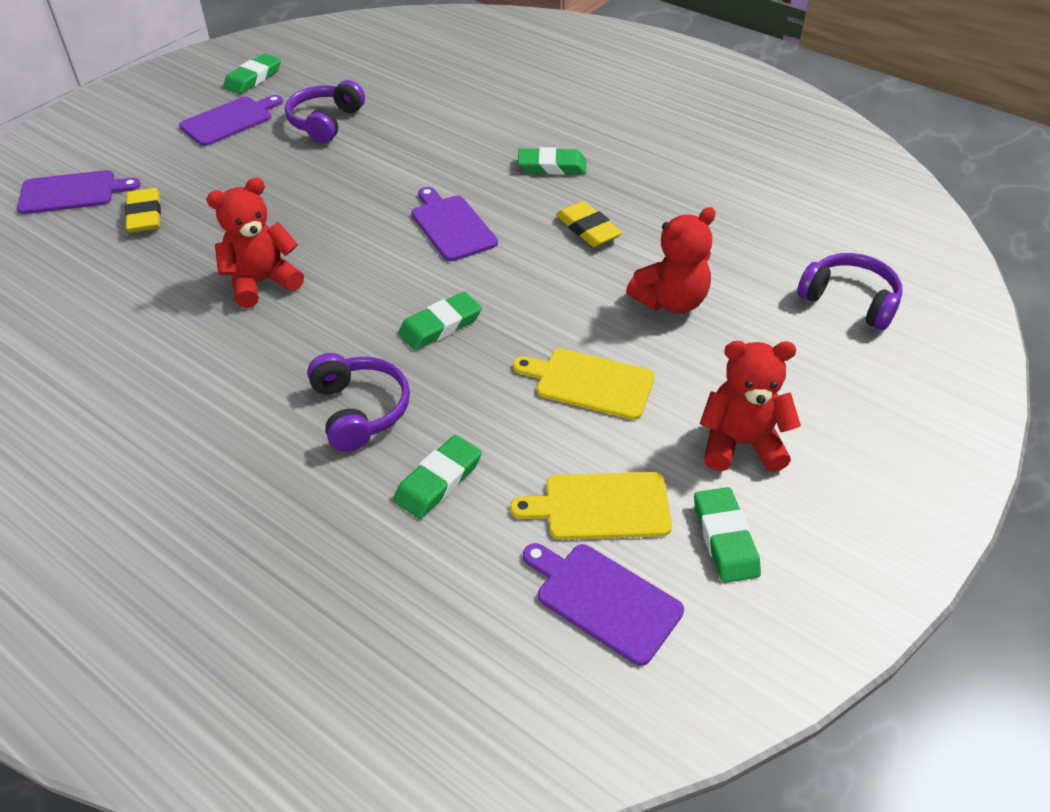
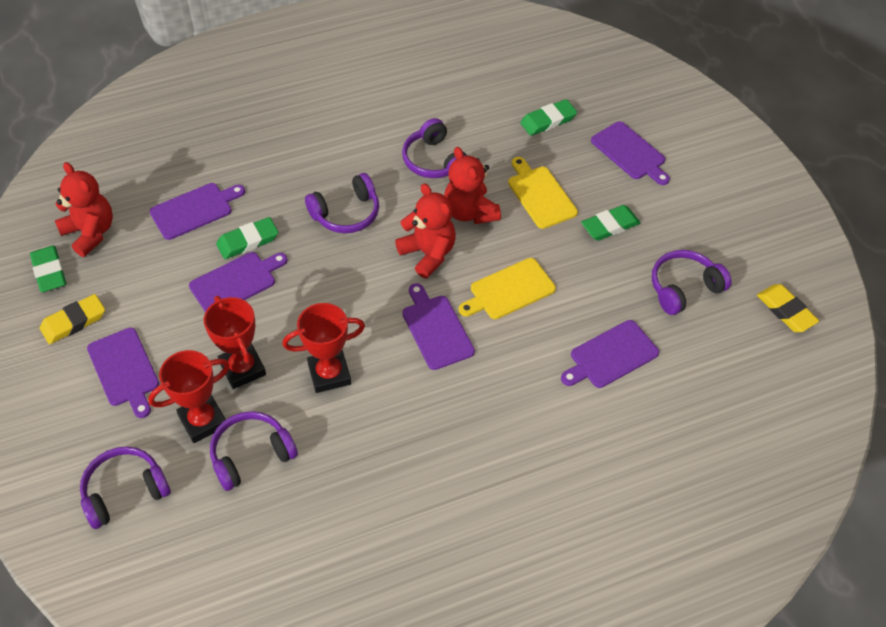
green eraser: 5 -> 4
purple cutting board: 4 -> 6
purple headphones: 3 -> 5
red trophy: 0 -> 3

